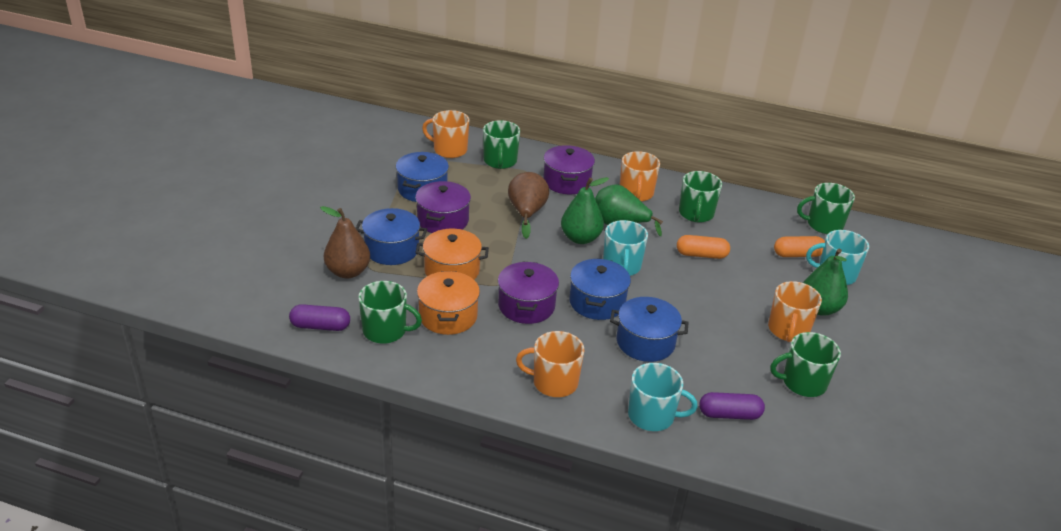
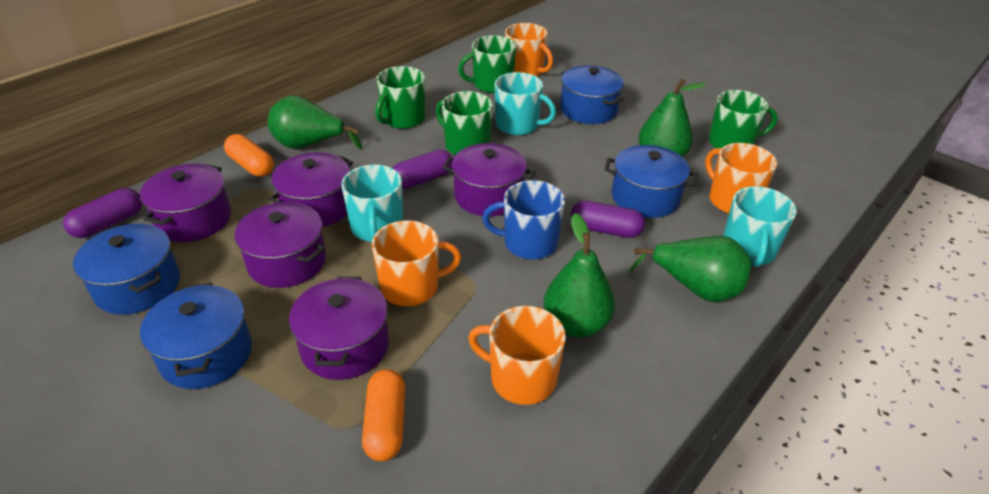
blue mug: 0 -> 1
brown pear: 2 -> 0
green mug: 5 -> 4
green pear: 3 -> 4
orange pot: 2 -> 0
purple capsule: 2 -> 3
purple pot: 3 -> 5

